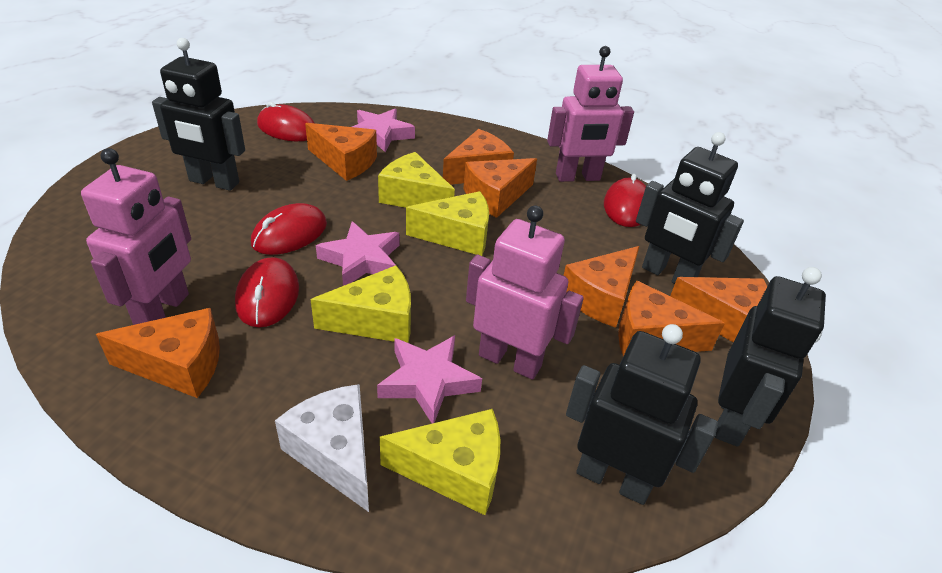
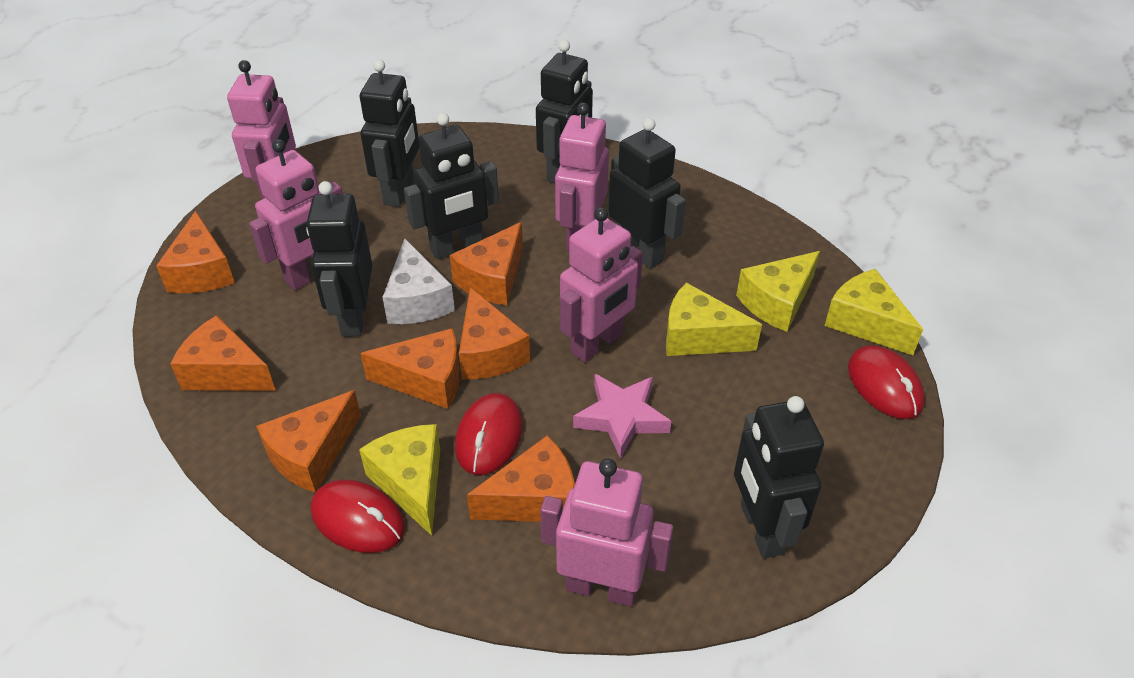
black robot: 4 -> 6
pink robot: 3 -> 5
pink star: 3 -> 1
red mouse: 4 -> 3

